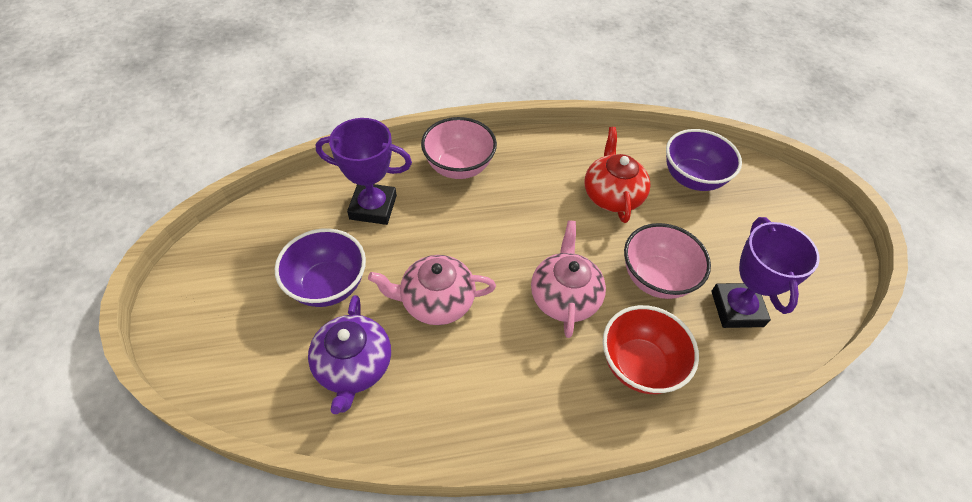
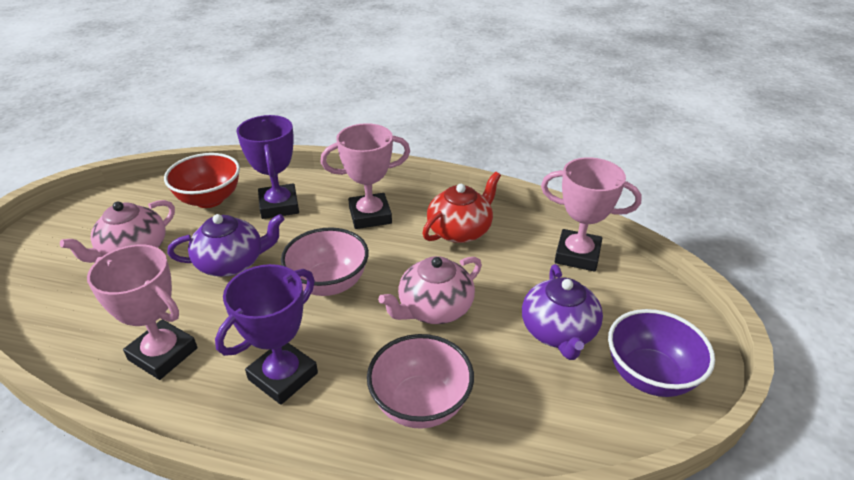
pink trophy: 0 -> 3
purple bowl: 2 -> 1
purple teapot: 1 -> 2

